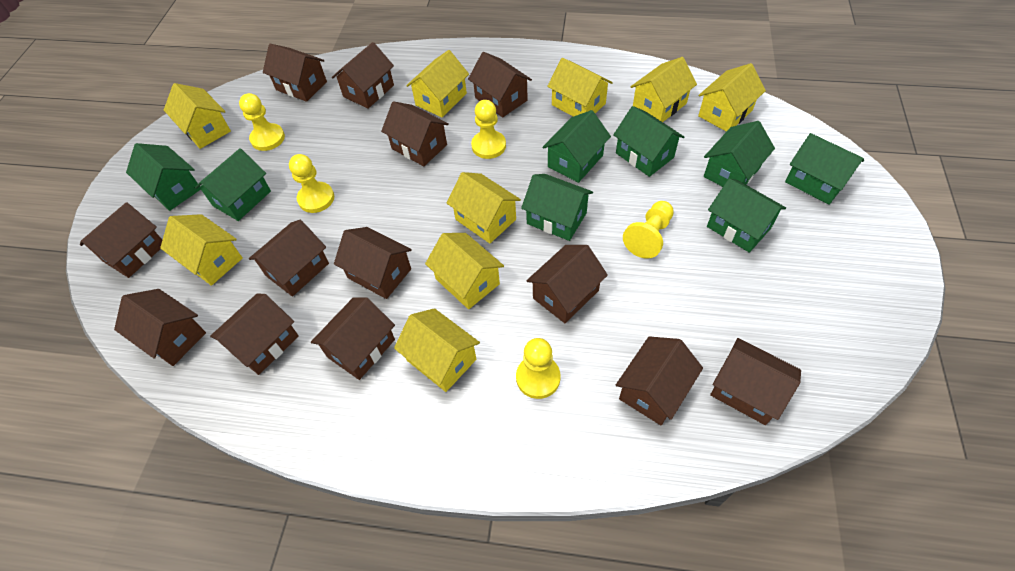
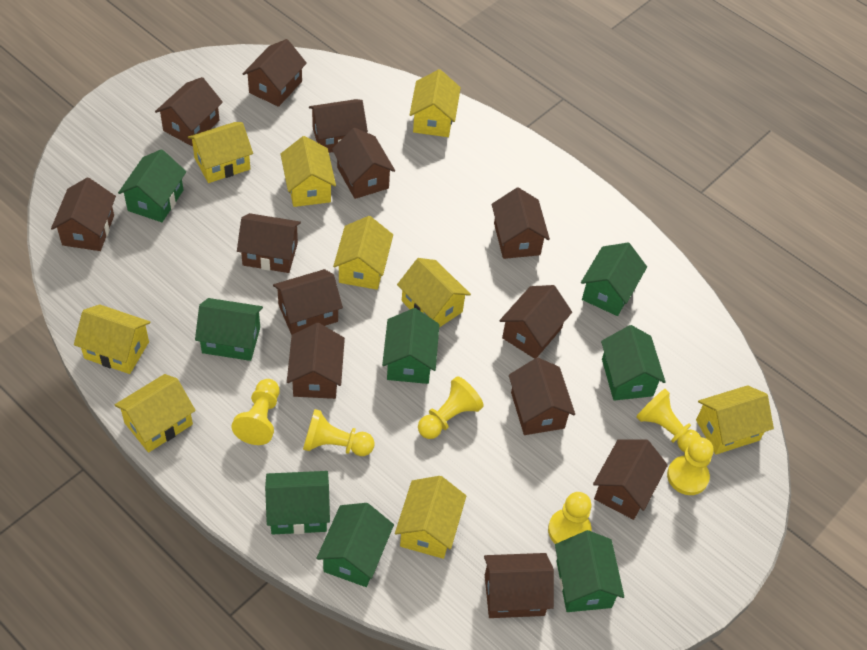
yellow pawn: 5 -> 6

